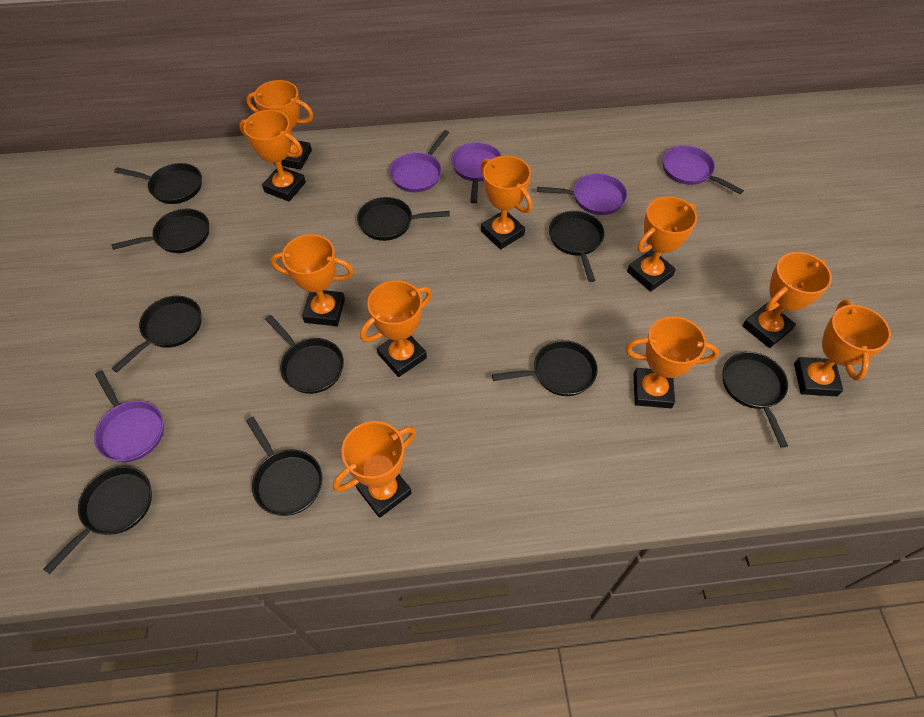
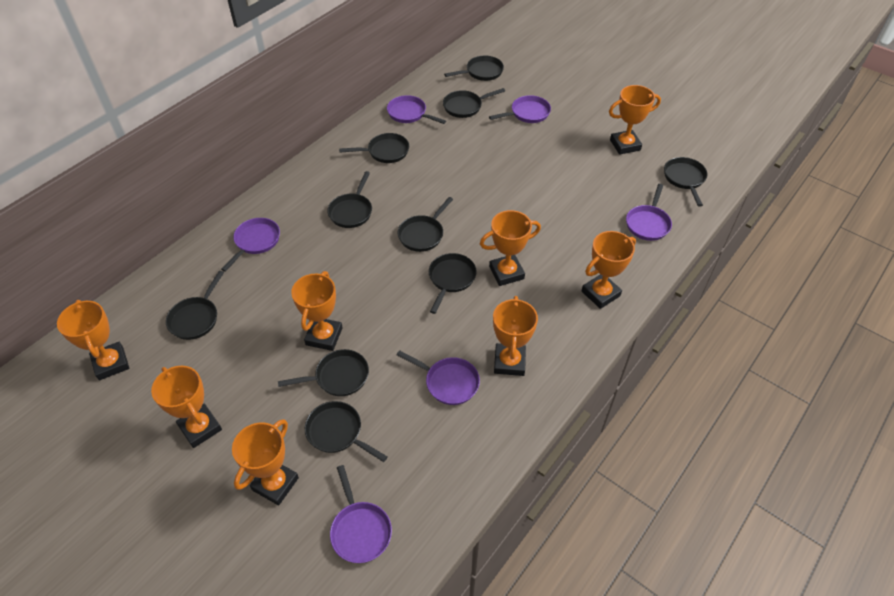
orange trophy: 10 -> 8
purple pan: 5 -> 6

